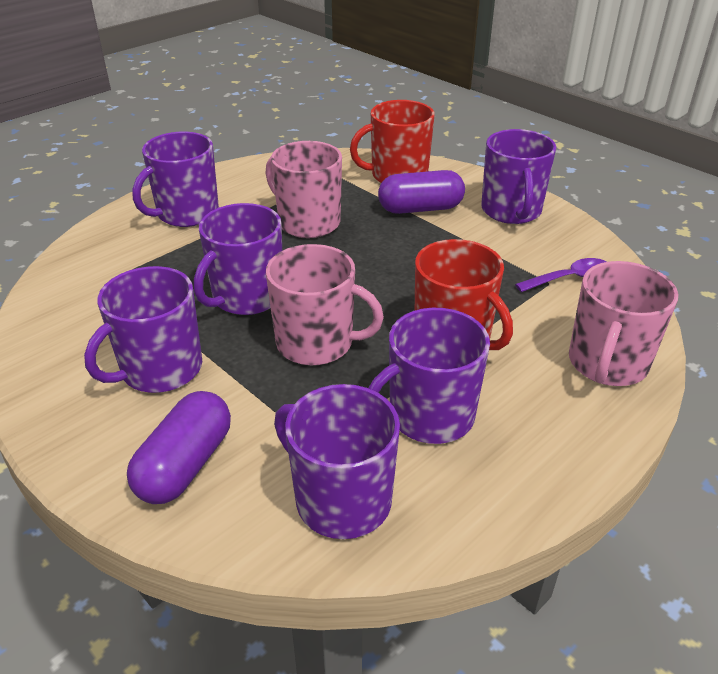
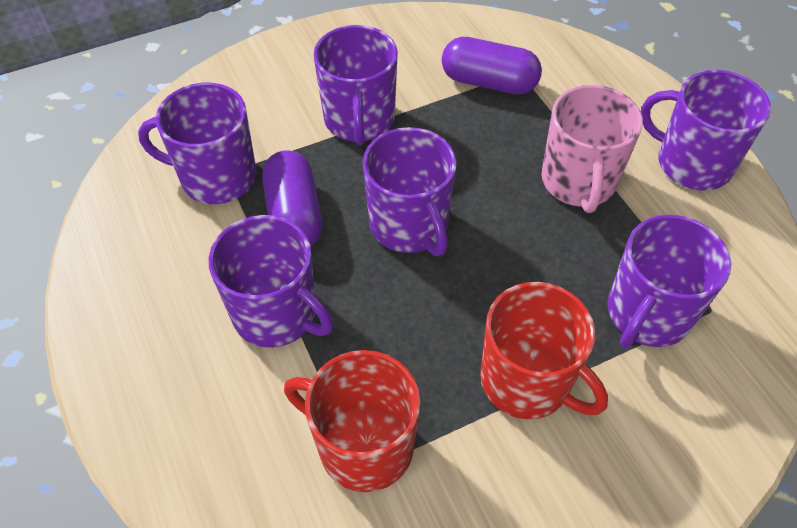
pink mug: 3 -> 1
purple spoon: 1 -> 0

